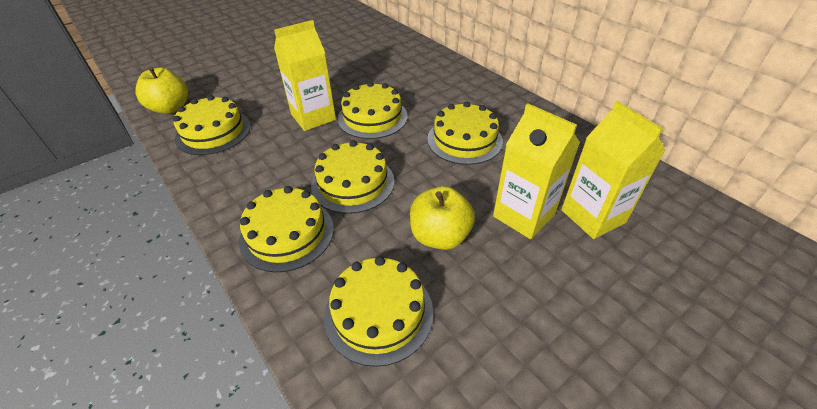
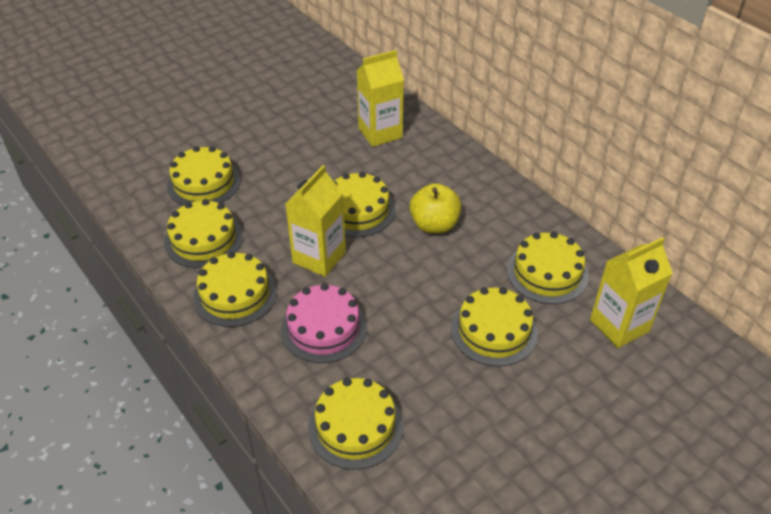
pink cake: 0 -> 1
yellow apple: 2 -> 1
yellow cake: 6 -> 7

